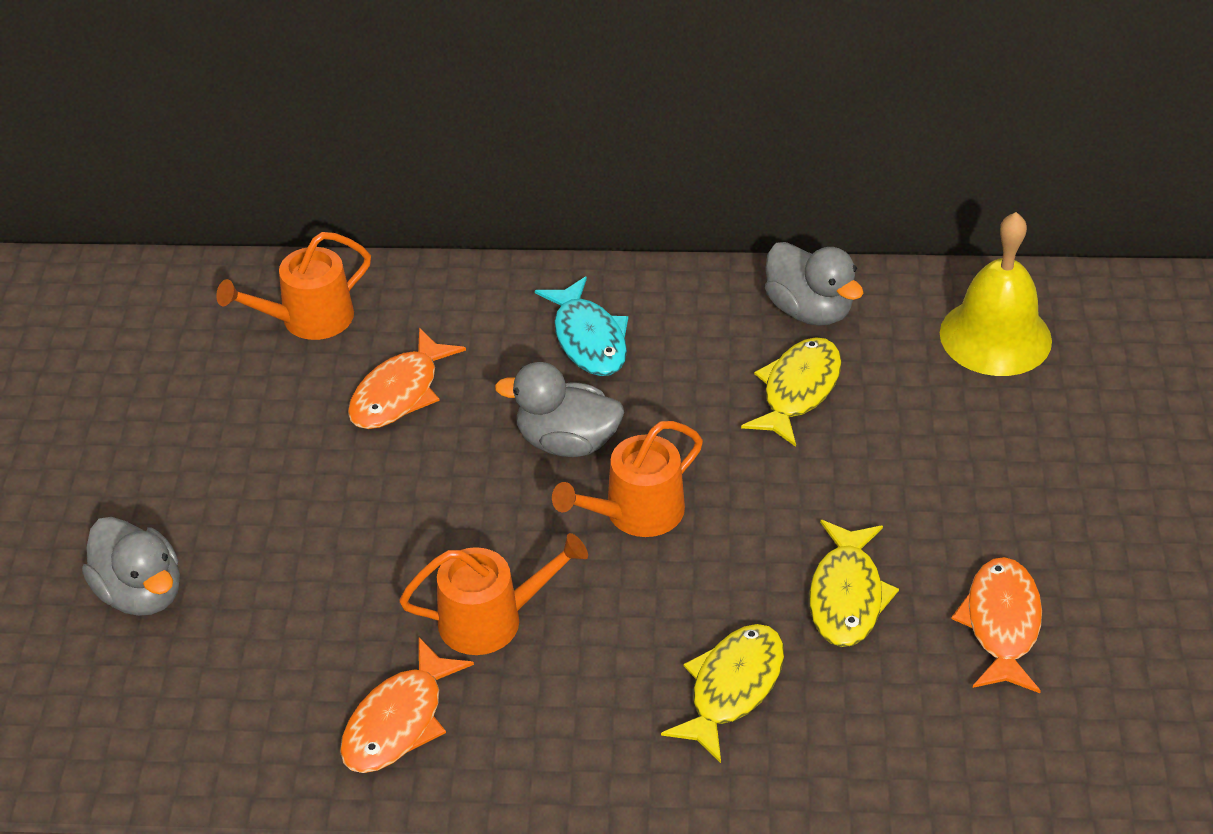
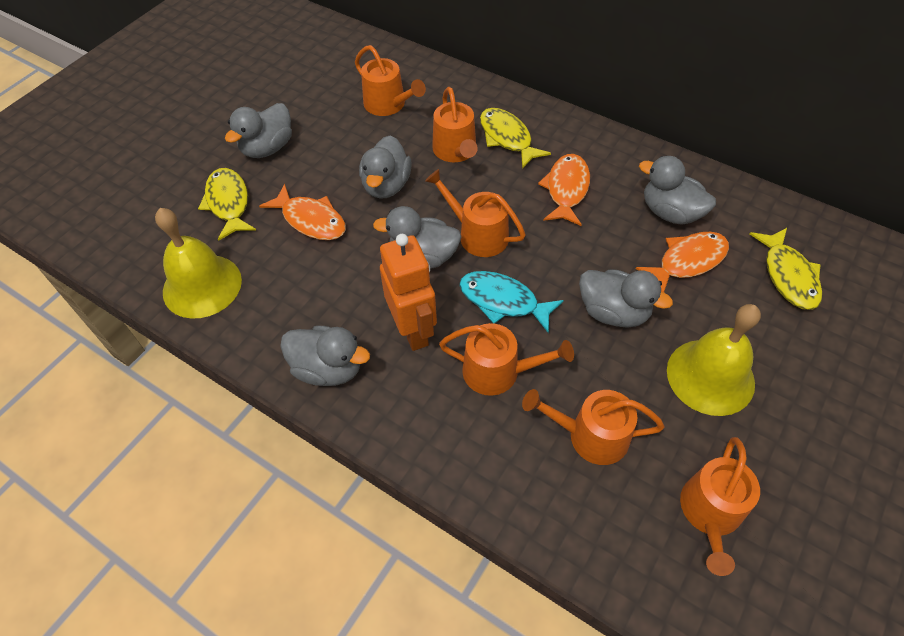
grey duck: 3 -> 6
orange robot: 0 -> 1
orange watering can: 3 -> 6
yellow bell: 1 -> 2

